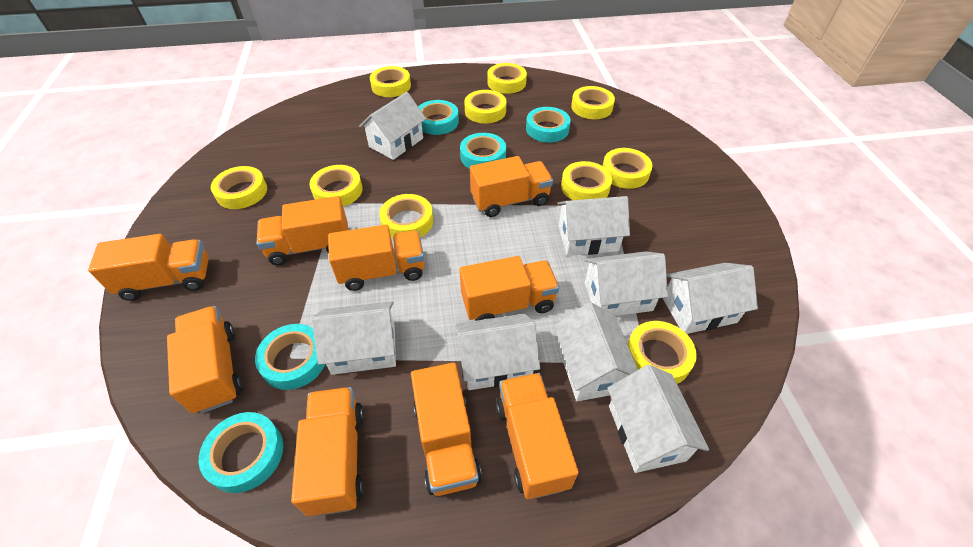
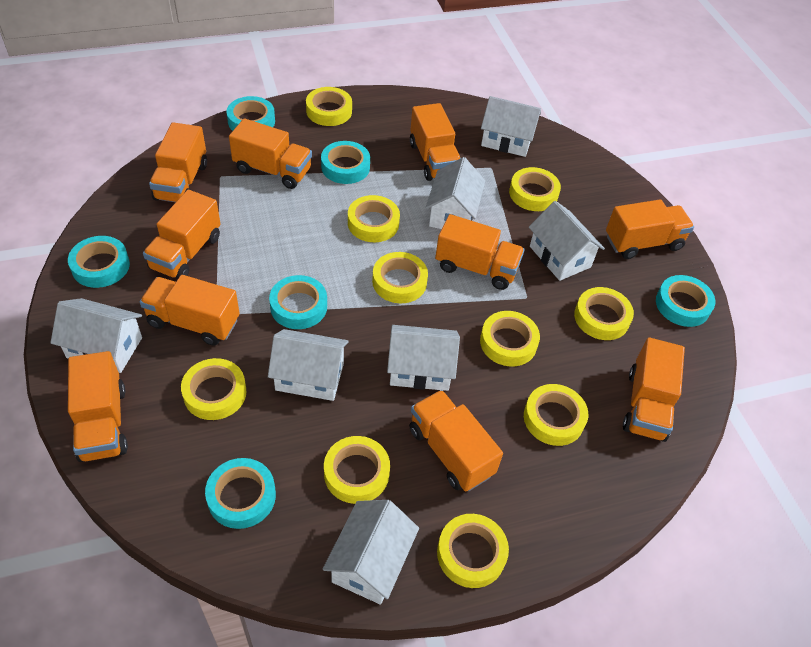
orange truck: 9 -> 10
turquoise tape: 5 -> 6
white house: 8 -> 7

